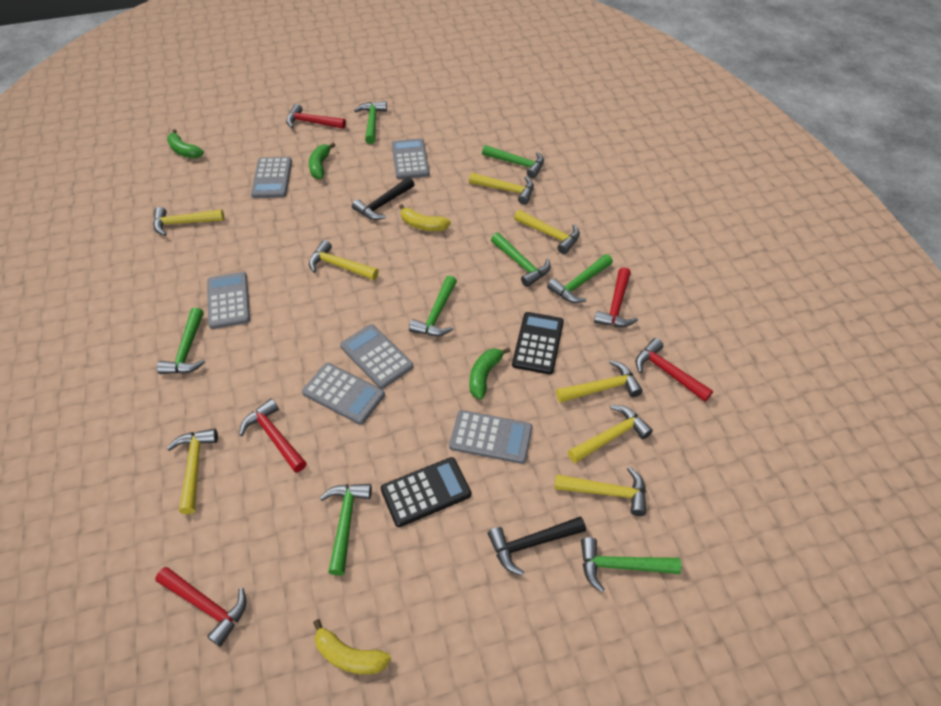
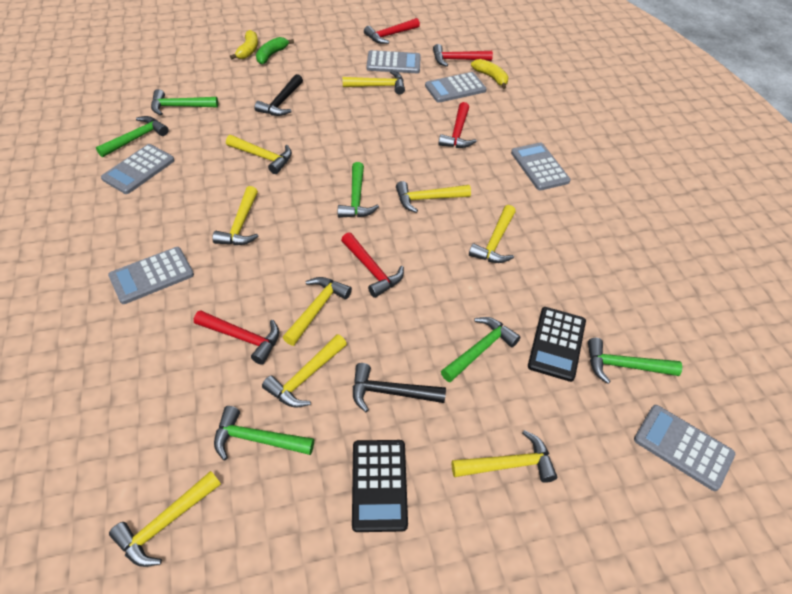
green banana: 3 -> 1
green hammer: 8 -> 6
yellow hammer: 8 -> 9

